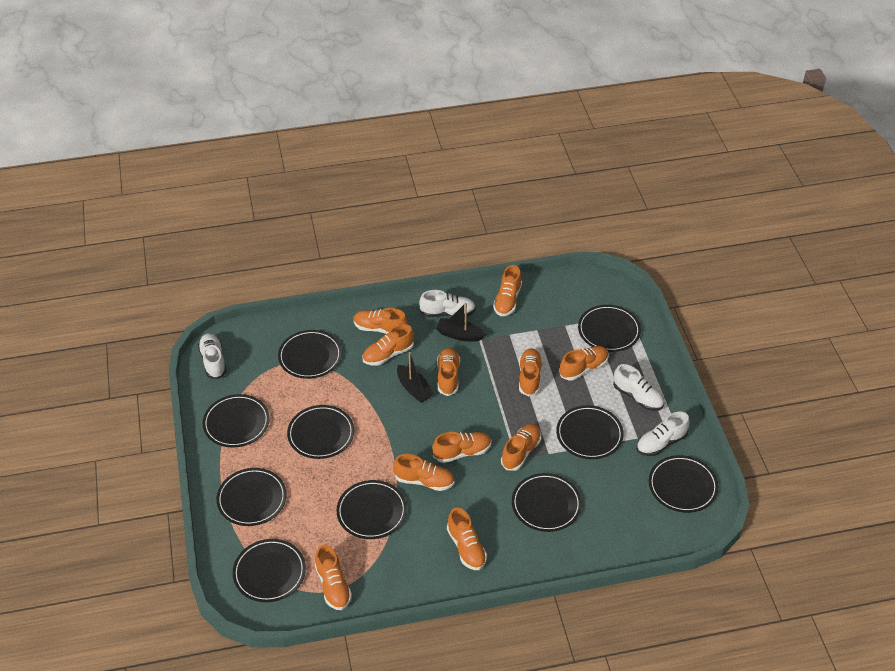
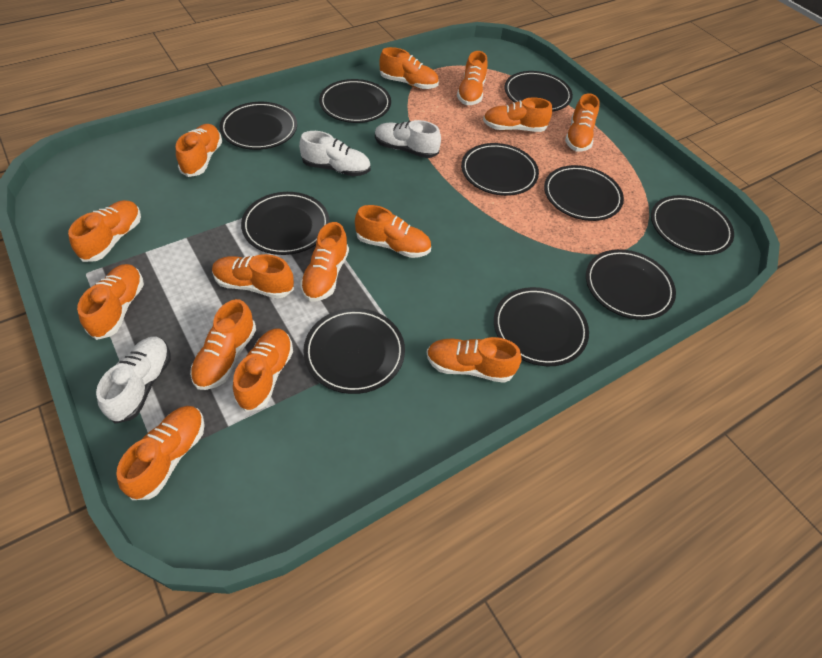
black boat: 2 -> 0
orange shoe: 11 -> 14
white shoe: 4 -> 3

